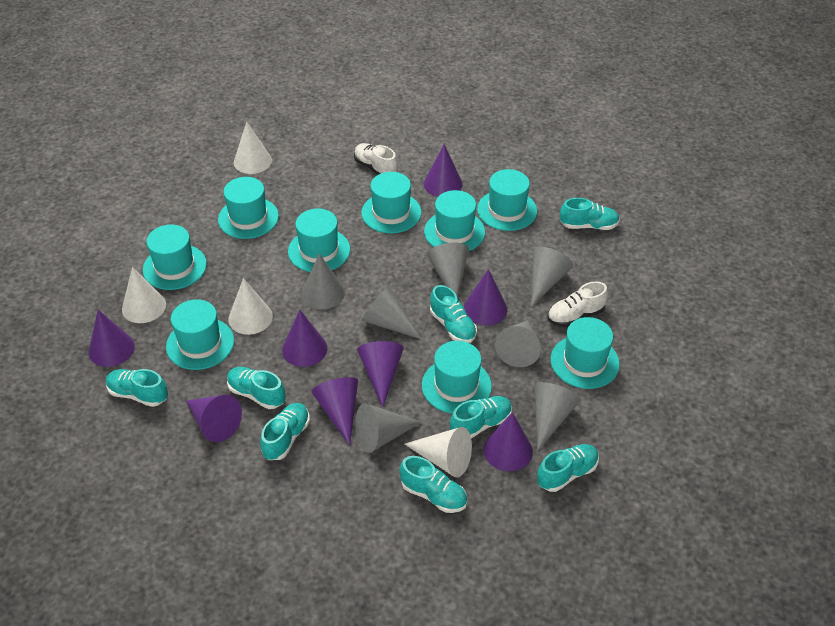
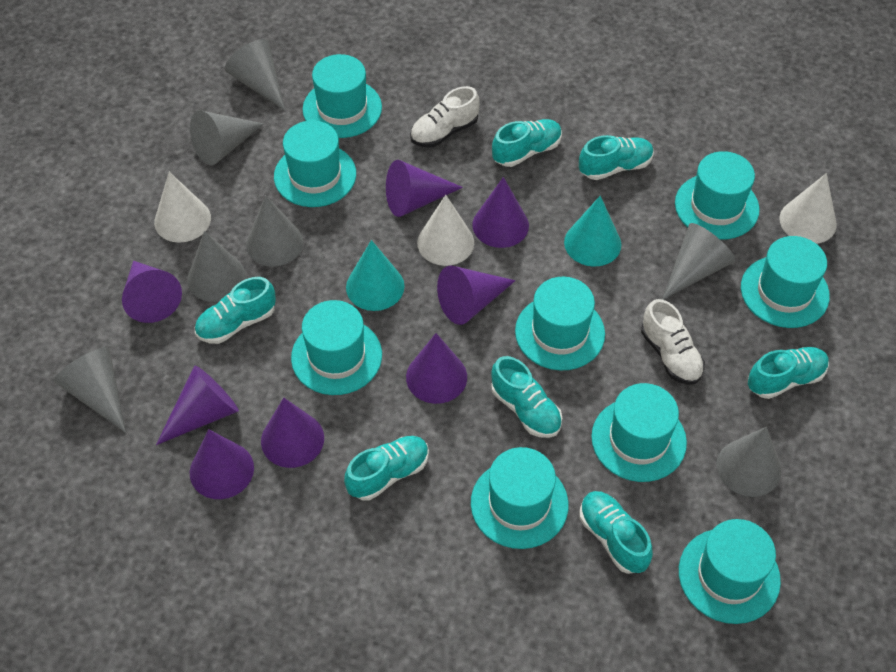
turquoise cone: 0 -> 2
turquoise shoe: 8 -> 7
white cone: 4 -> 3

